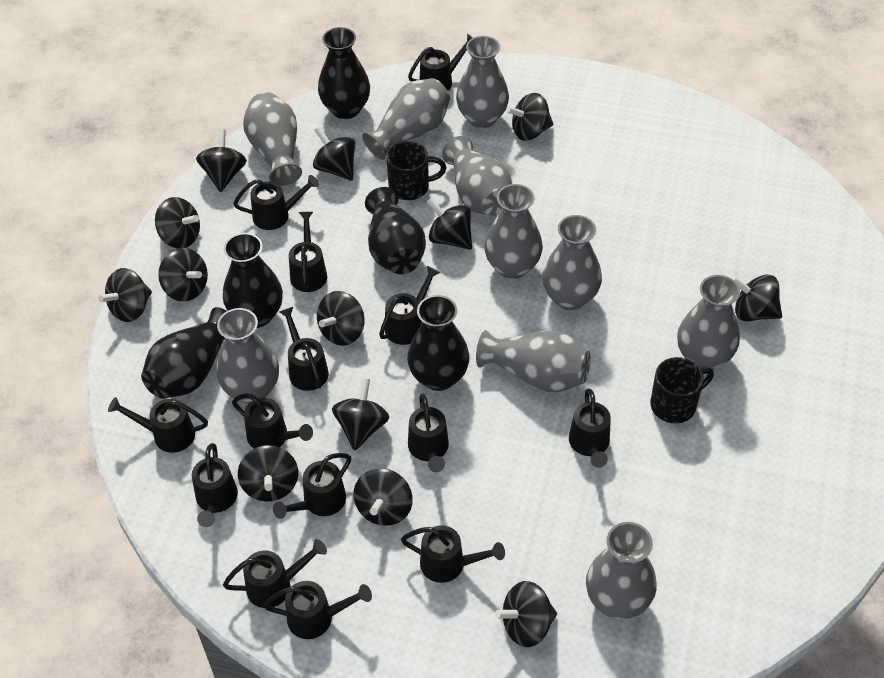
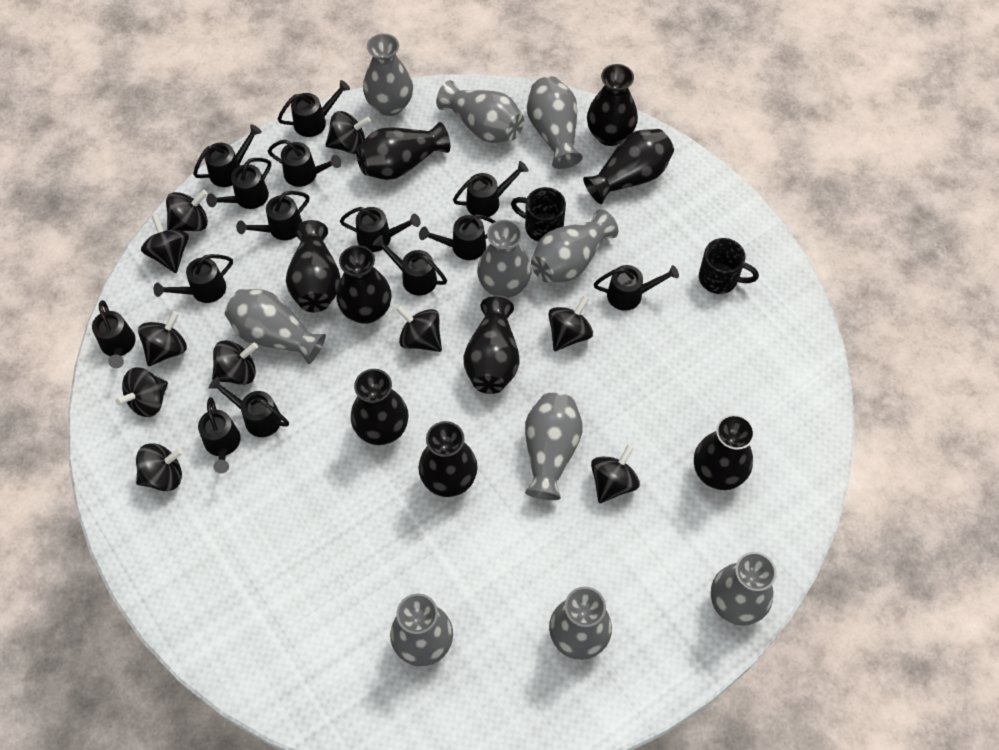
black spinning top: 13 -> 10
black vase: 5 -> 9

